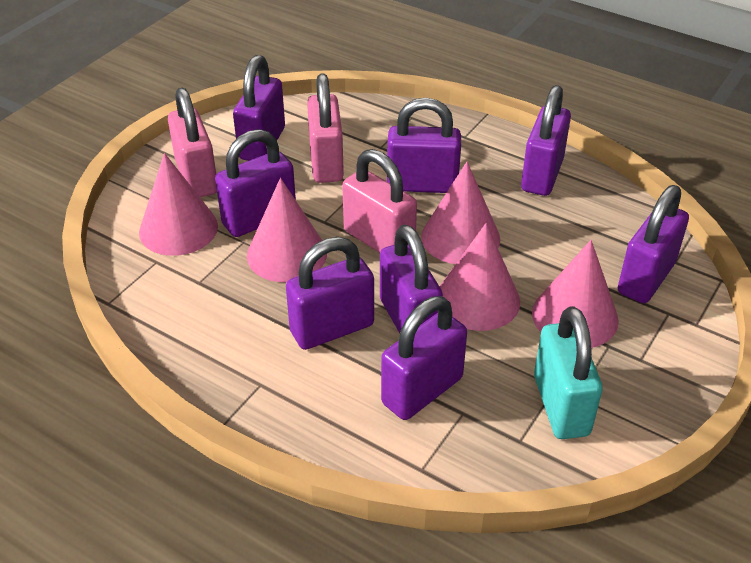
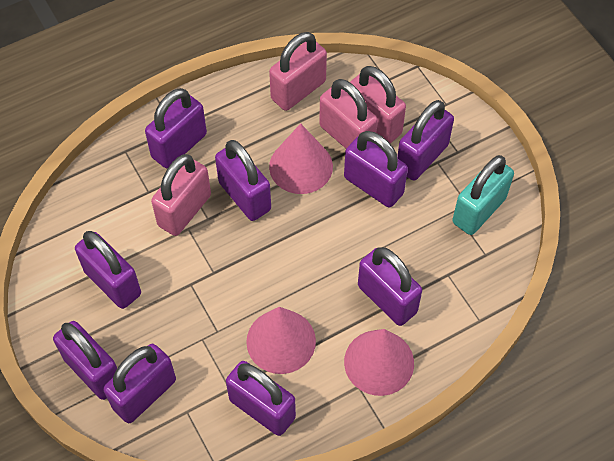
pink cone: 5 -> 3
pink padlock: 3 -> 4
purple padlock: 8 -> 9

